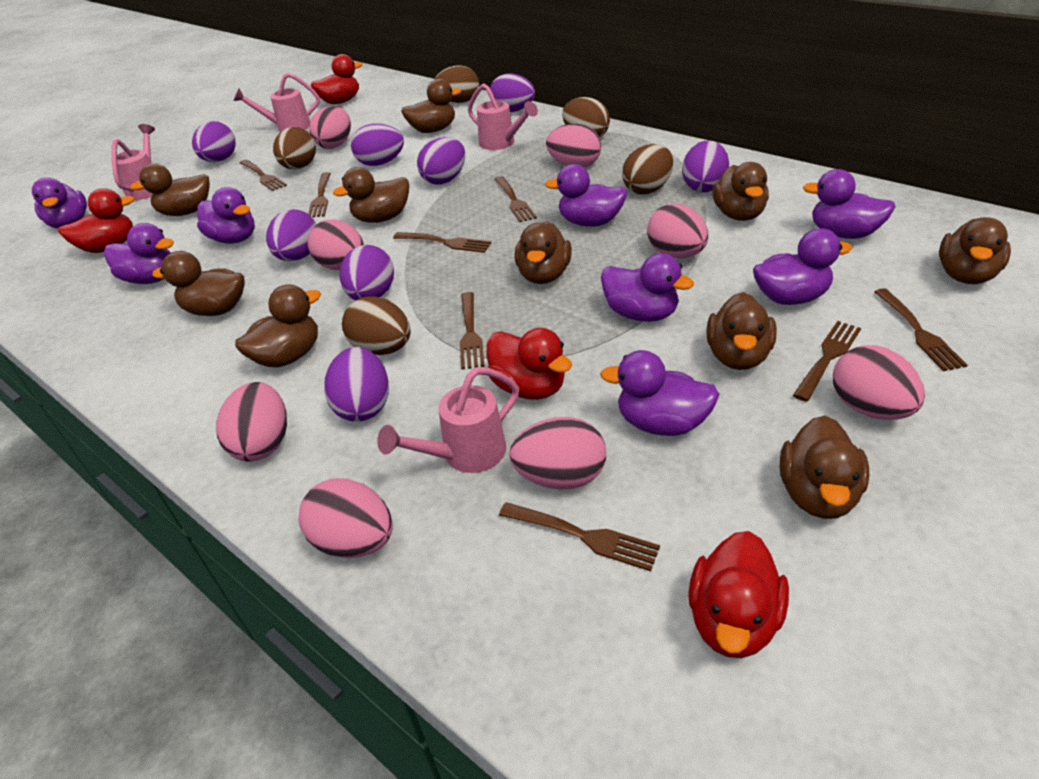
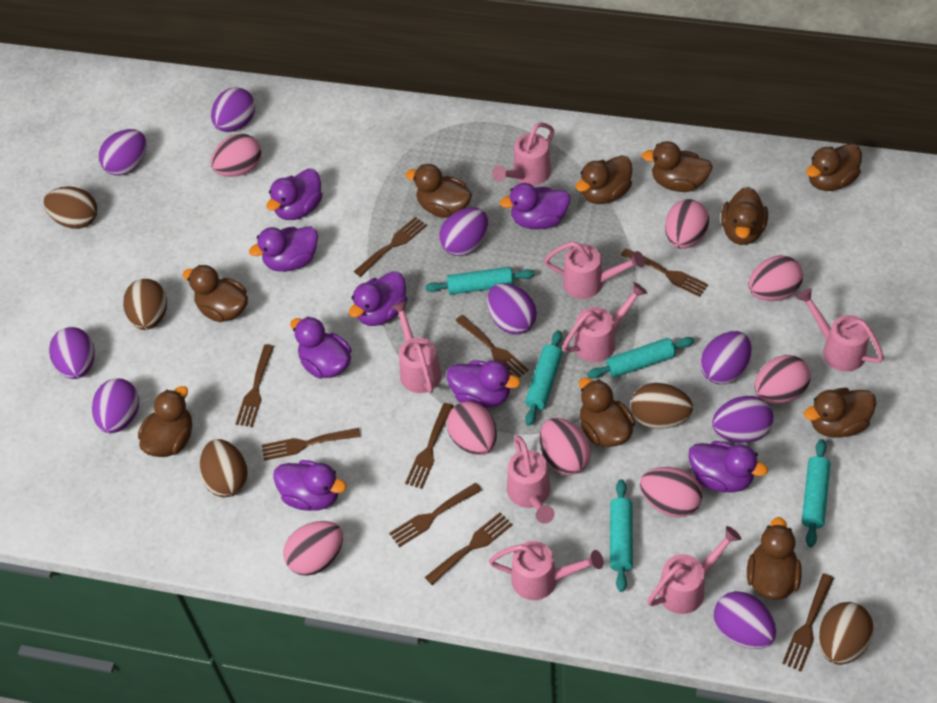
brown fork: 8 -> 9
pink watering can: 4 -> 8
purple egg: 8 -> 9
red duck: 4 -> 0
turquoise rolling pin: 0 -> 5

